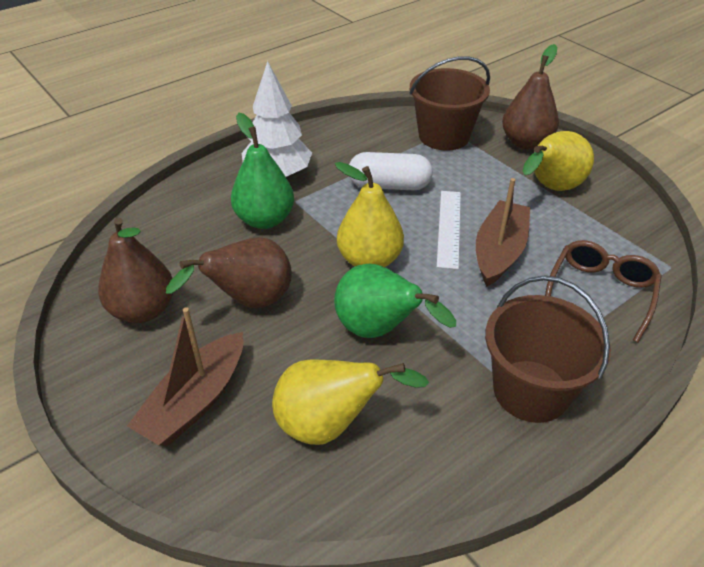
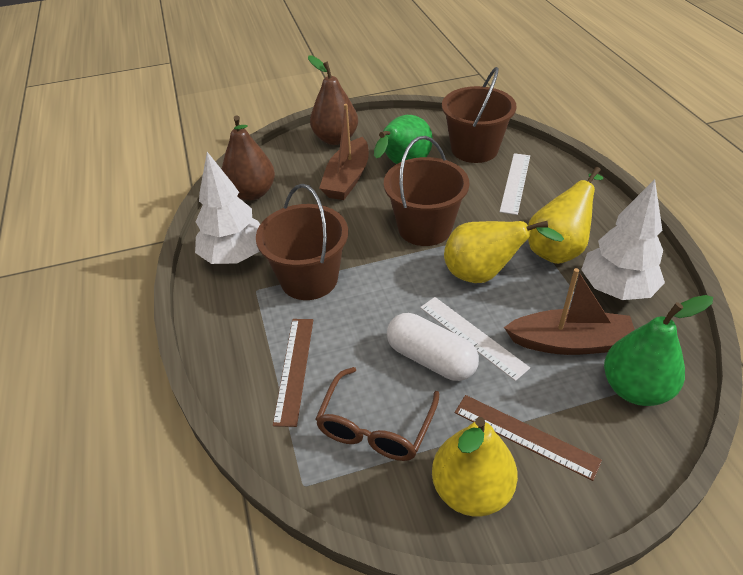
brown bucket: 2 -> 3
brown pear: 3 -> 2
brown ruler: 0 -> 2
white ruler: 1 -> 2
white tree: 1 -> 2

